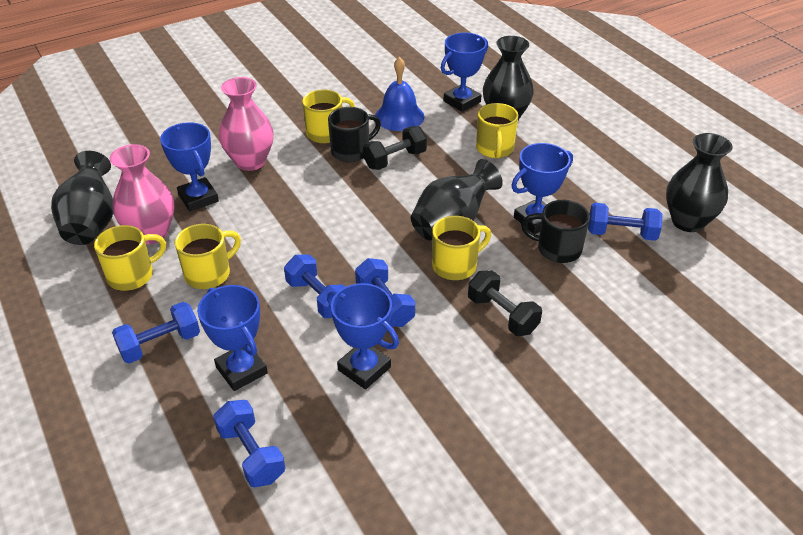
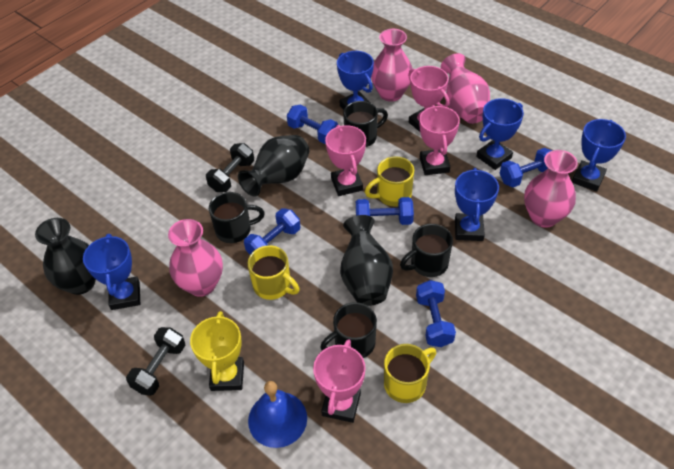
black mug: 2 -> 4
black vase: 4 -> 3
pink trophy: 0 -> 4
pink vase: 2 -> 4
yellow mug: 5 -> 3
yellow trophy: 0 -> 1

